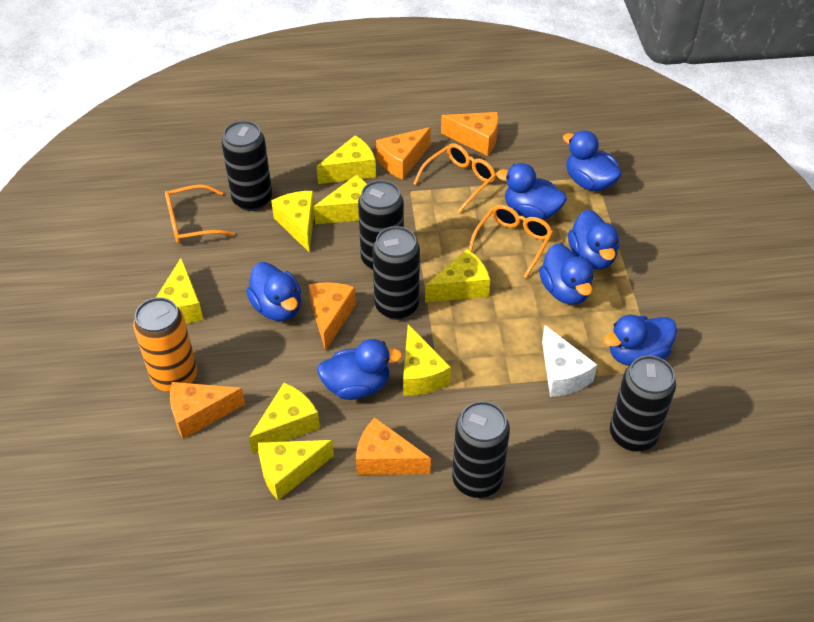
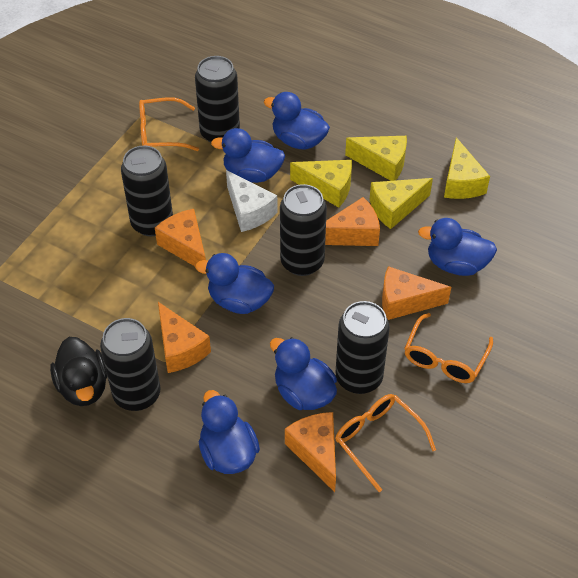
black duck: 0 -> 1
blue duck: 7 -> 6
orange can: 1 -> 0
yellow cheese: 8 -> 4

